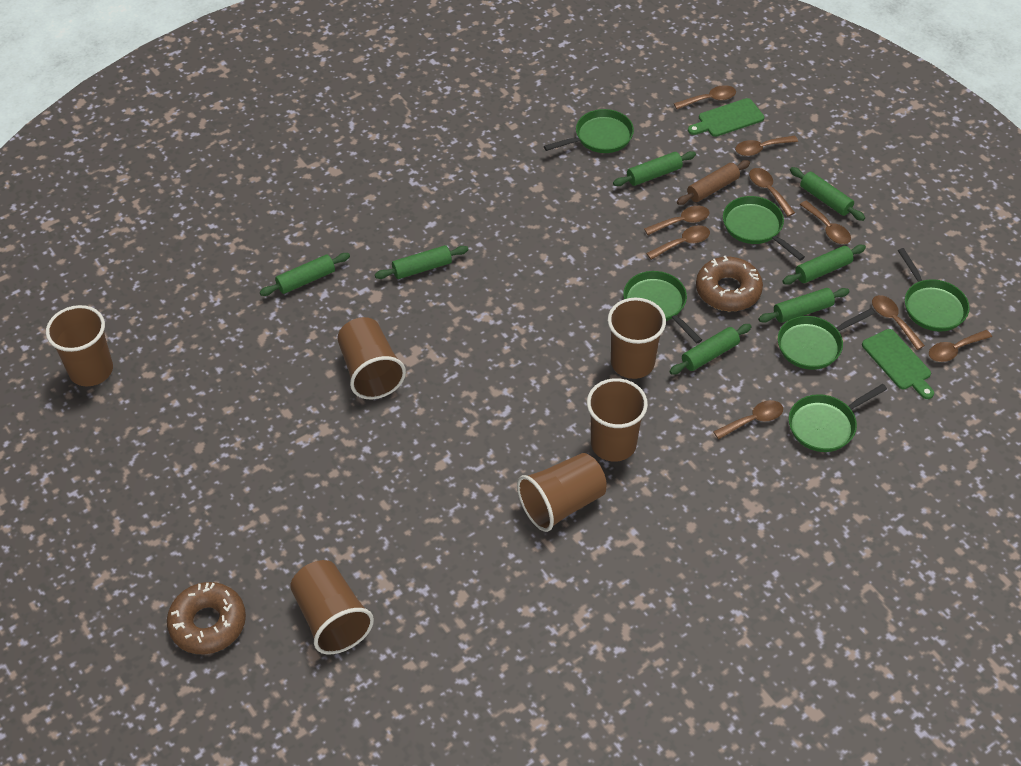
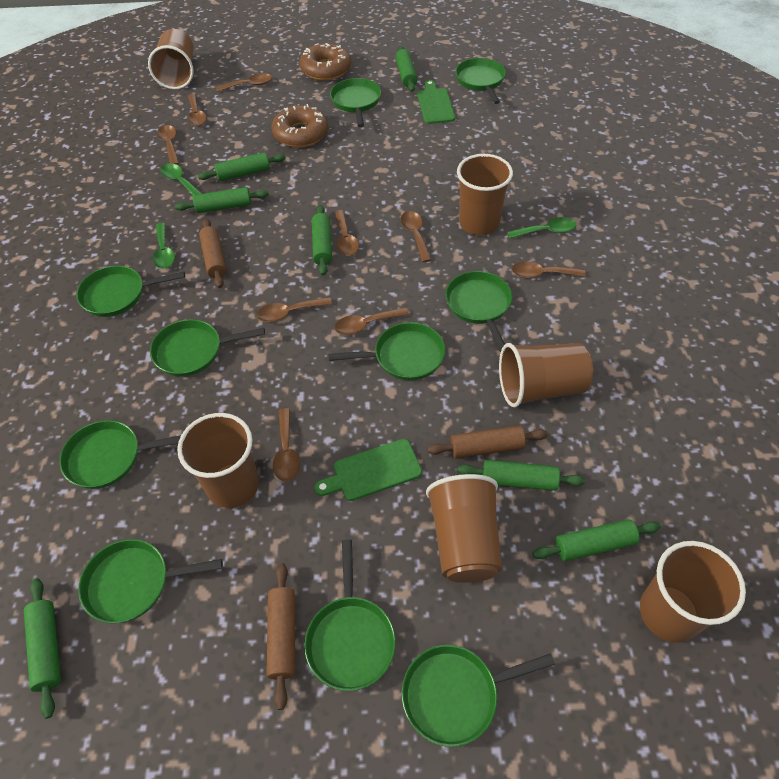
brown rolling pin: 1 -> 3
green pan: 6 -> 10
green spoon: 0 -> 3

